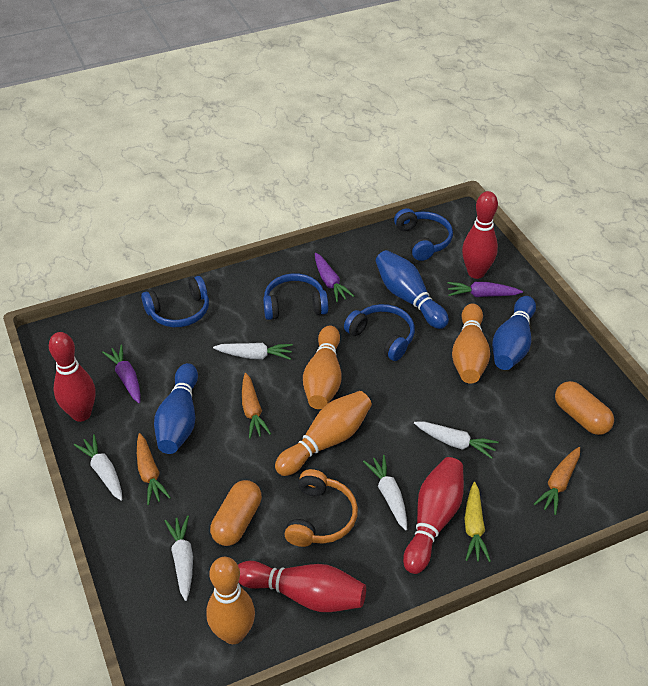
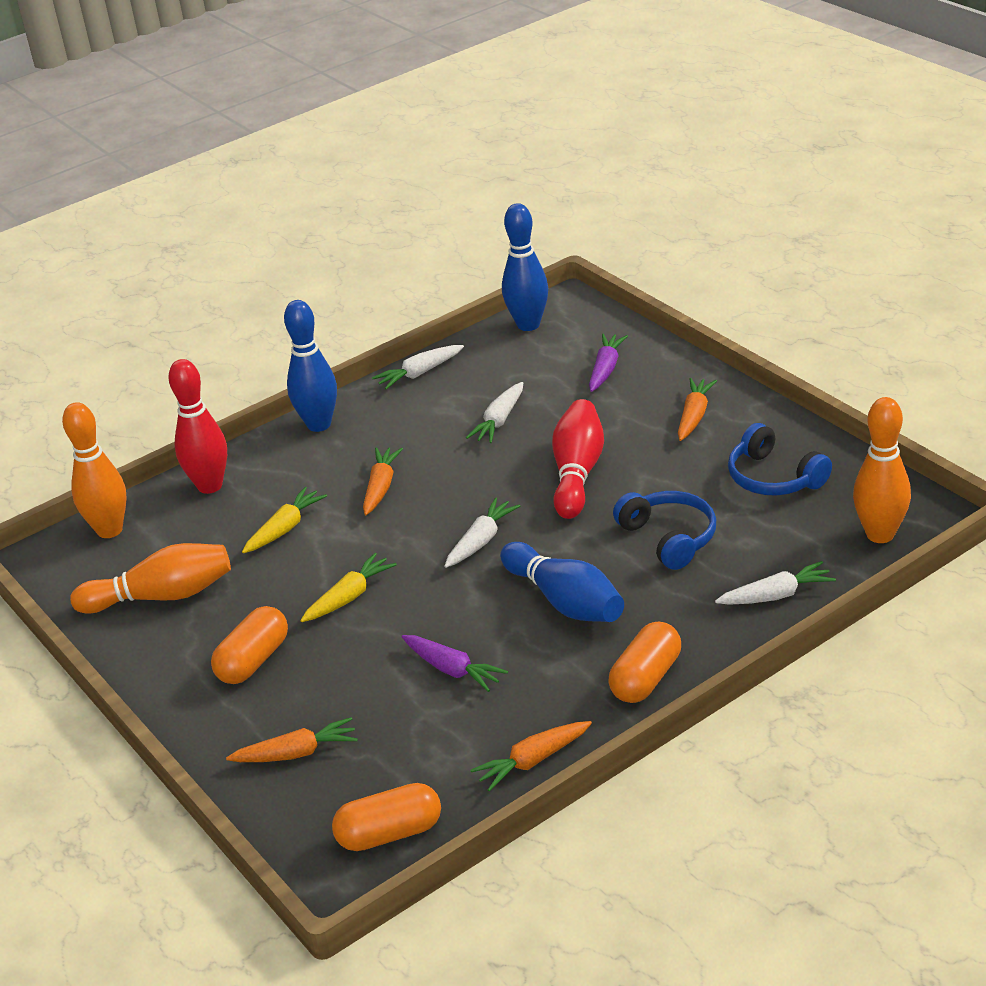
blue headphones: 4 -> 2
orange bowling pin: 4 -> 3
orange capsule: 2 -> 3
orange carrot: 3 -> 4
orange headphones: 1 -> 0
purple carrot: 3 -> 2
red bowling pin: 4 -> 2
white carrot: 5 -> 4
yellow carrot: 1 -> 2

